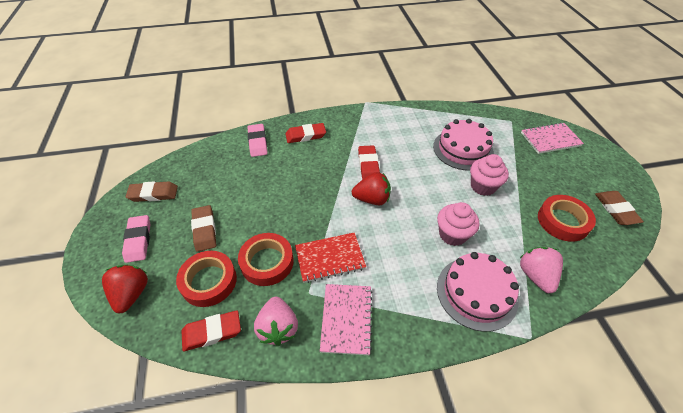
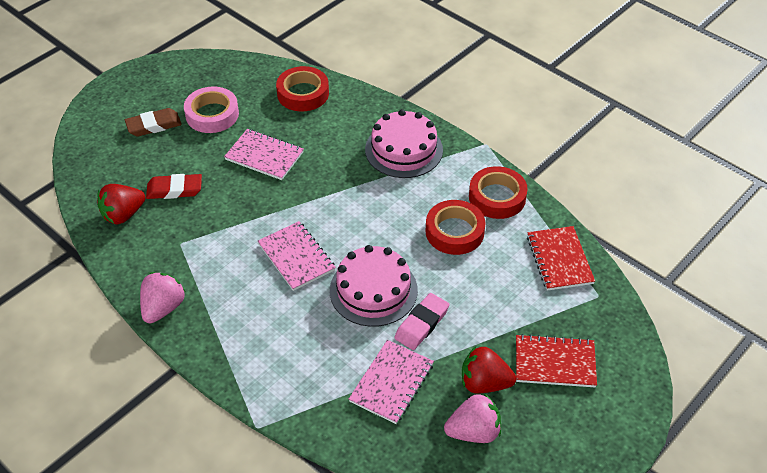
brown eraser: 3 -> 1
pink cupcake: 2 -> 0
pink eraser: 2 -> 1
pink notebook: 2 -> 3
pink tape: 0 -> 1
red eraser: 3 -> 1
red notebook: 1 -> 2

